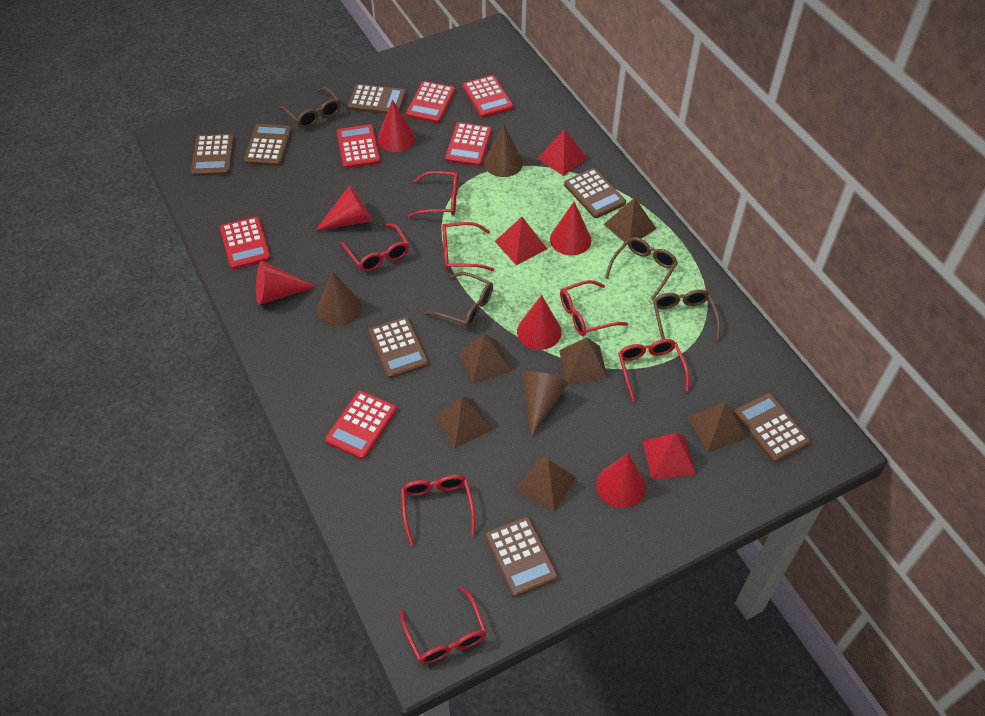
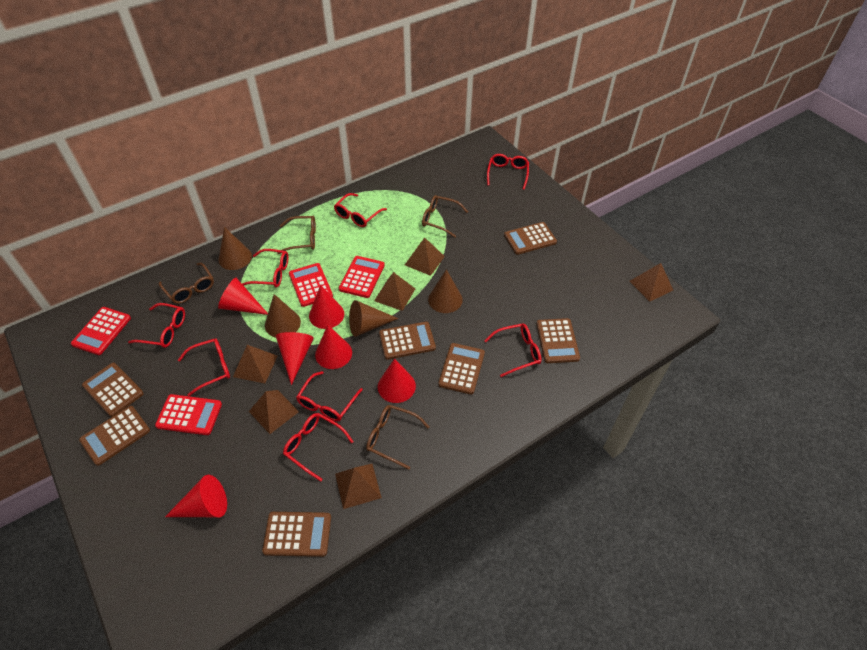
brown cone: 3 -> 4
red calculator: 6 -> 4
red glasses: 7 -> 8
red pyramid: 3 -> 0

